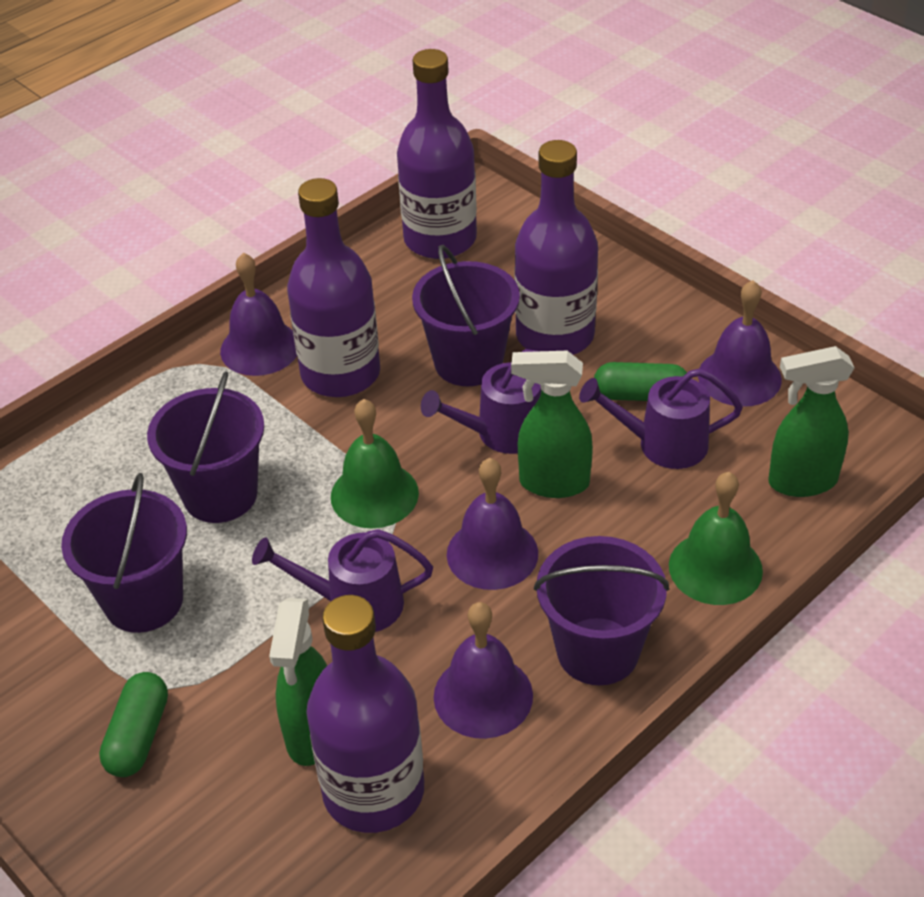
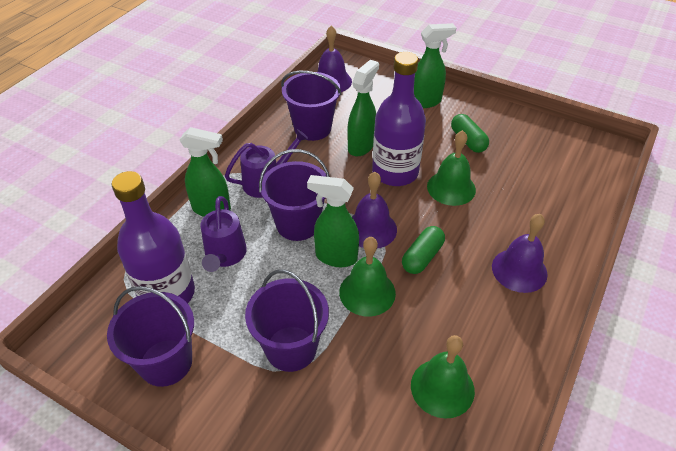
green bell: 2 -> 3
green spray bottle: 3 -> 4
purple bell: 4 -> 3
purple bottle: 4 -> 2
purple watering can: 3 -> 2

